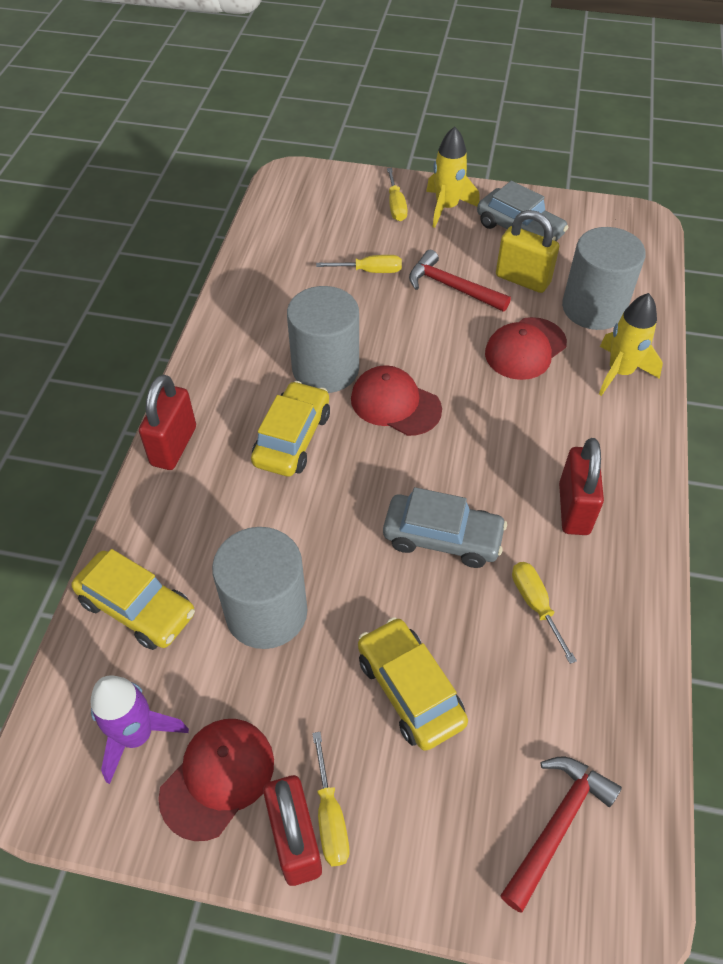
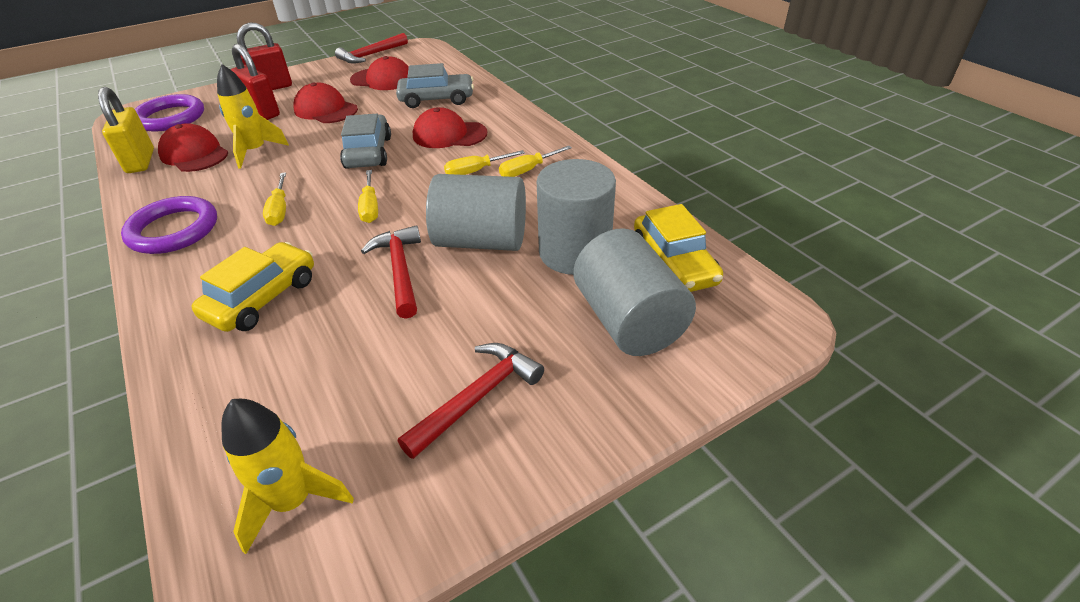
purple ring: 0 -> 2
purple rocket: 1 -> 0
red cap: 3 -> 4
red hammer: 2 -> 3
red padlock: 3 -> 2
yellow car: 3 -> 2

